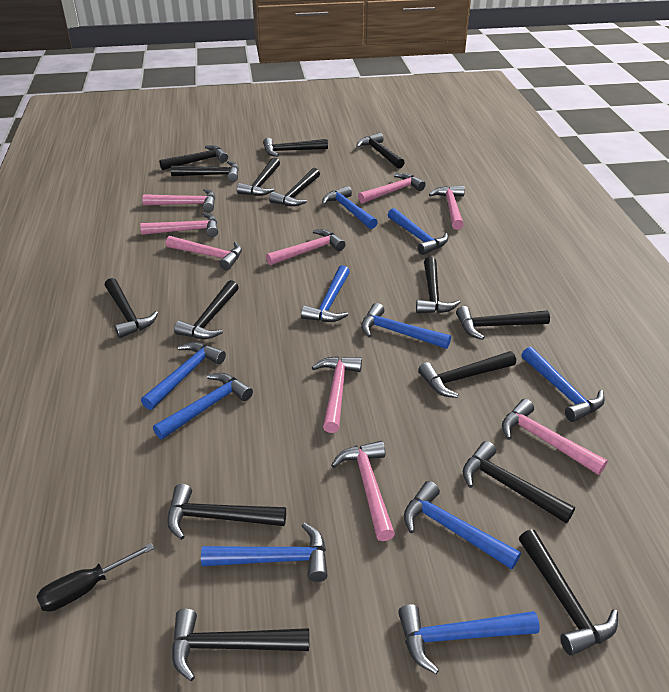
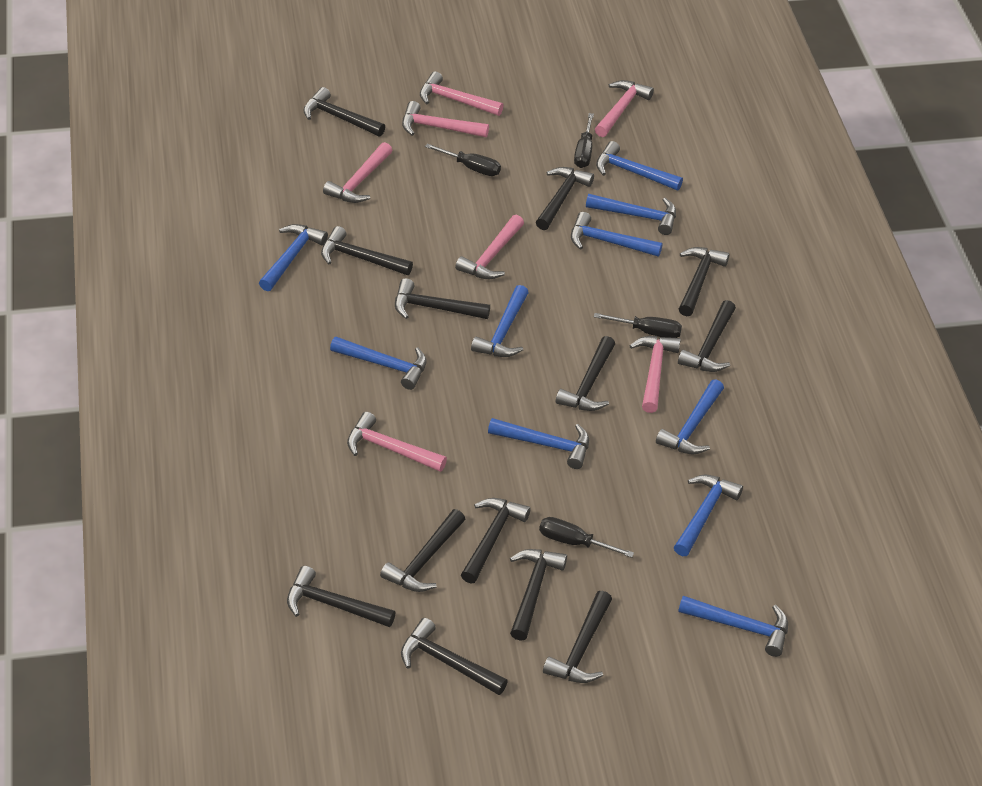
black hammer: 15 -> 13
black screwdriver: 1 -> 4
pink hammer: 9 -> 7

